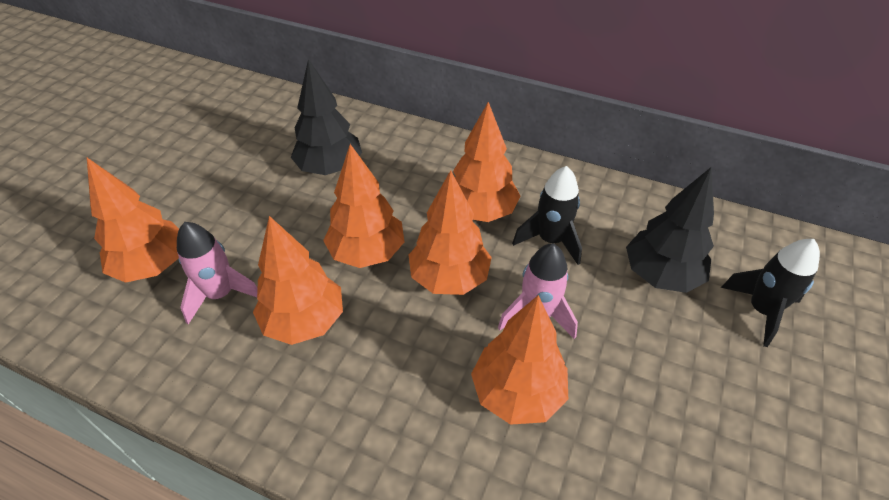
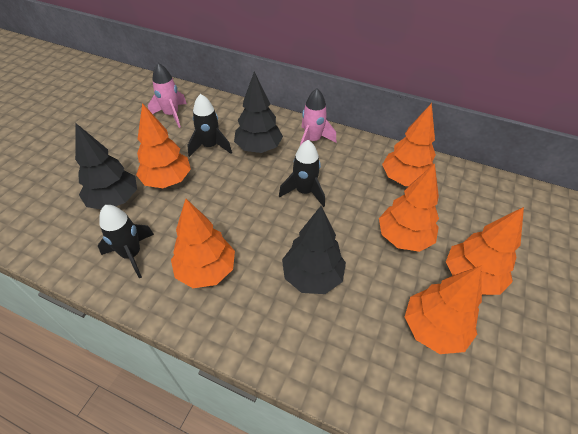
black rocket: 2 -> 3
black tree: 2 -> 3

